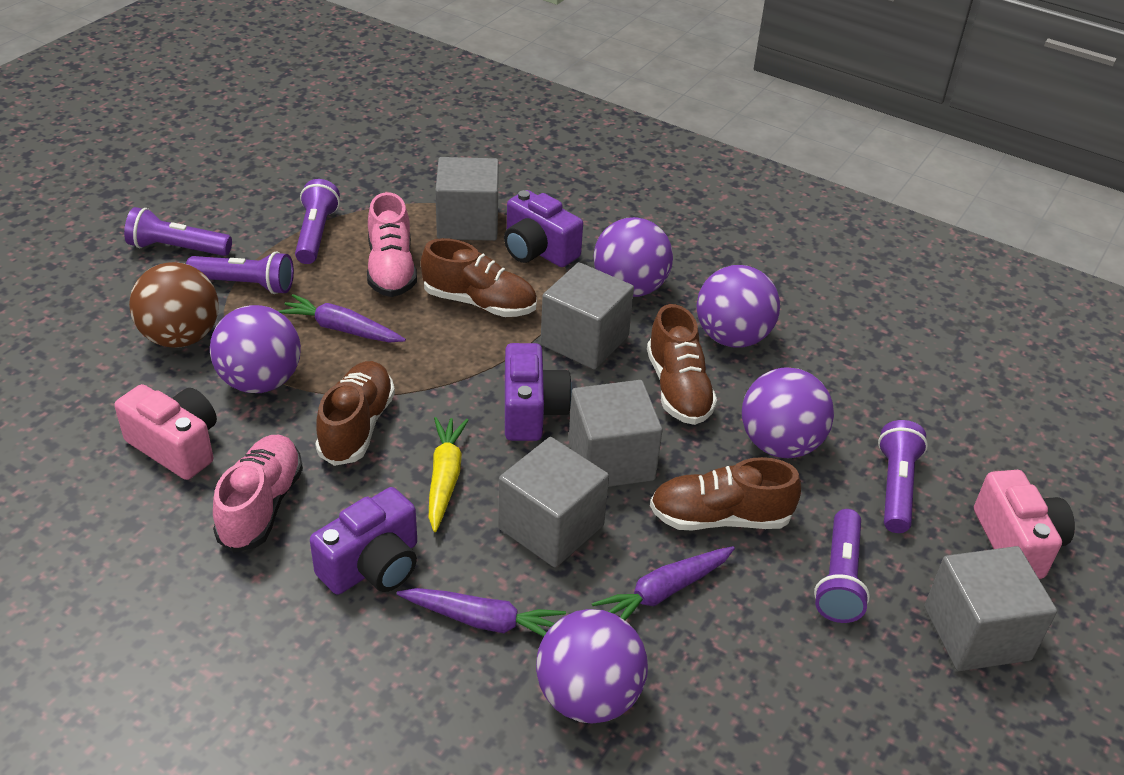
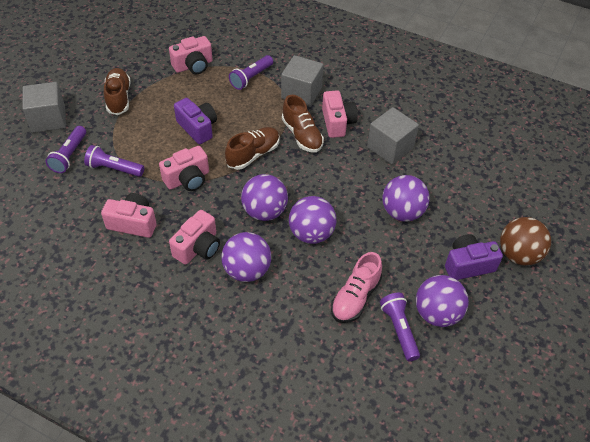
brown shoe: 4 -> 3
grey cube: 5 -> 3
pink camera: 2 -> 5
pink shoe: 2 -> 1
purple camera: 3 -> 2
purple carrot: 3 -> 0
purple flashlight: 5 -> 4
yellow carrot: 1 -> 0

